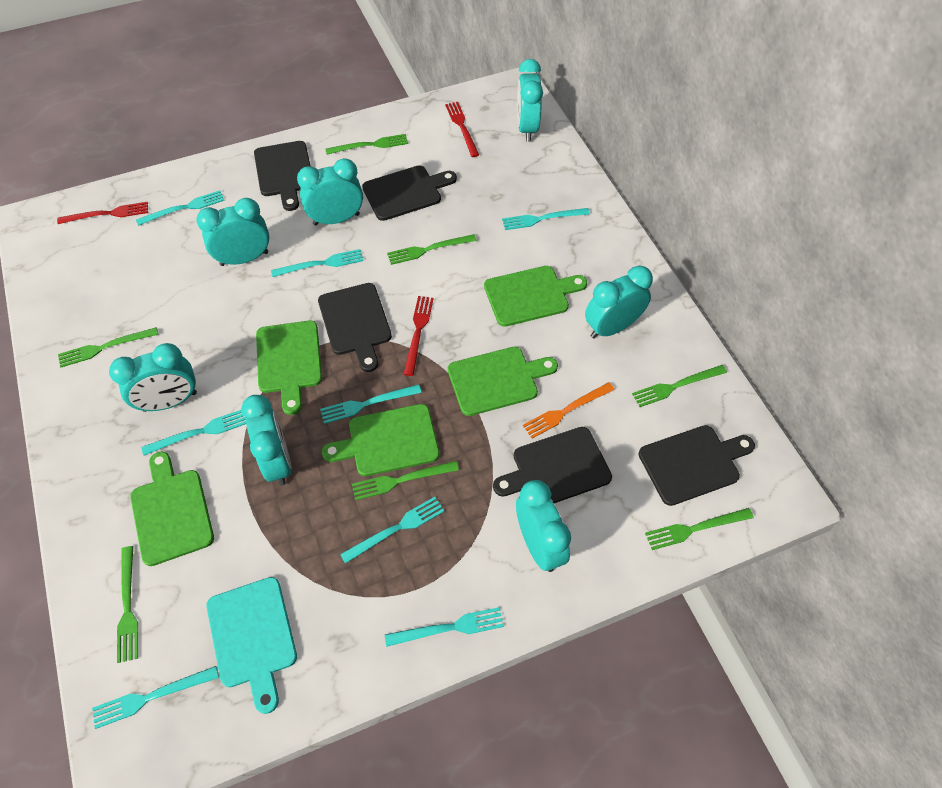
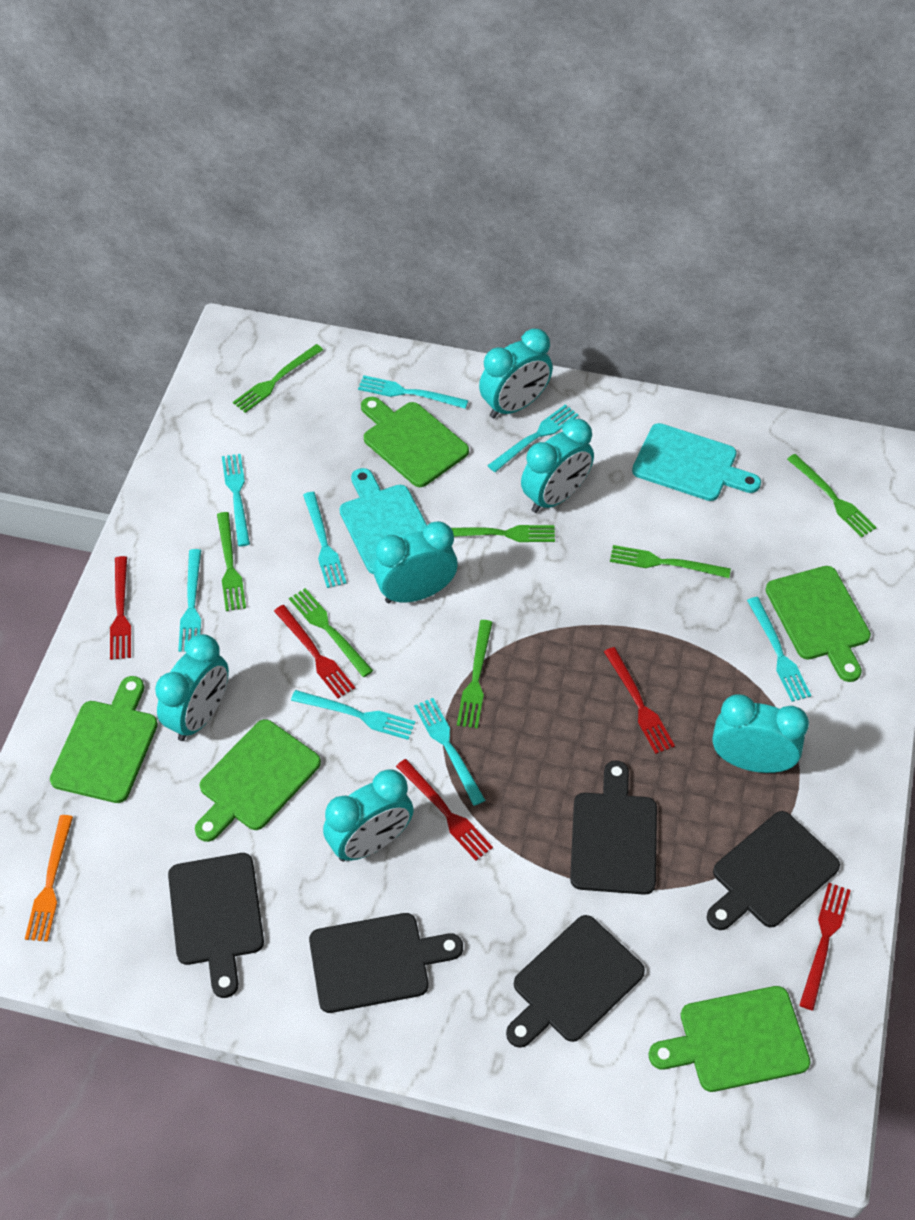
red fork: 3 -> 5
turquoise clock: 7 -> 6
turquoise cutting board: 1 -> 2

